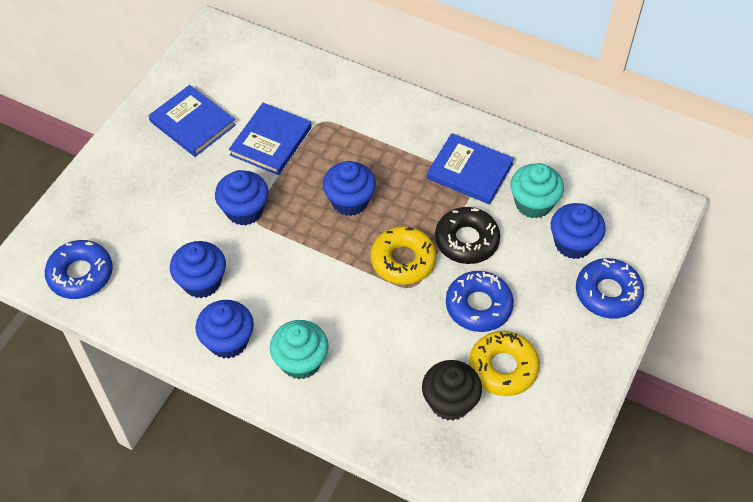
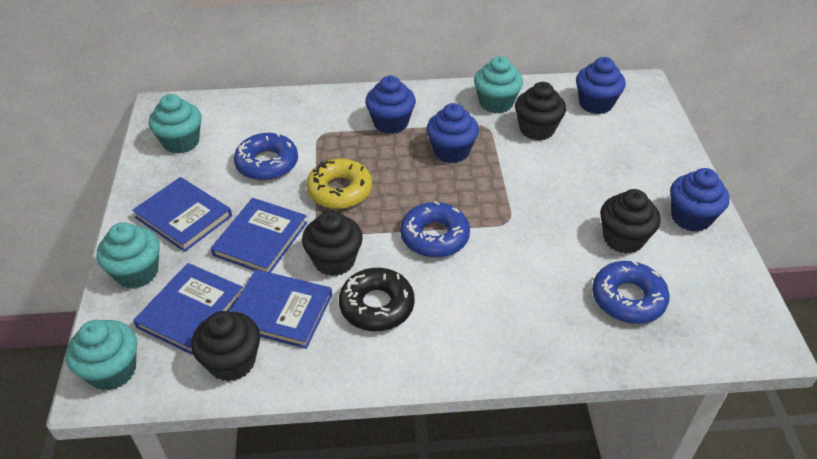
black cupcake: 1 -> 4
blue book: 3 -> 4
blue cupcake: 5 -> 4
turquoise cupcake: 2 -> 4
yellow donut: 2 -> 1

